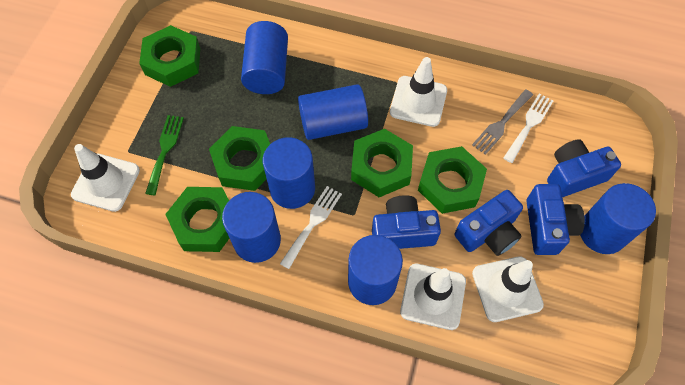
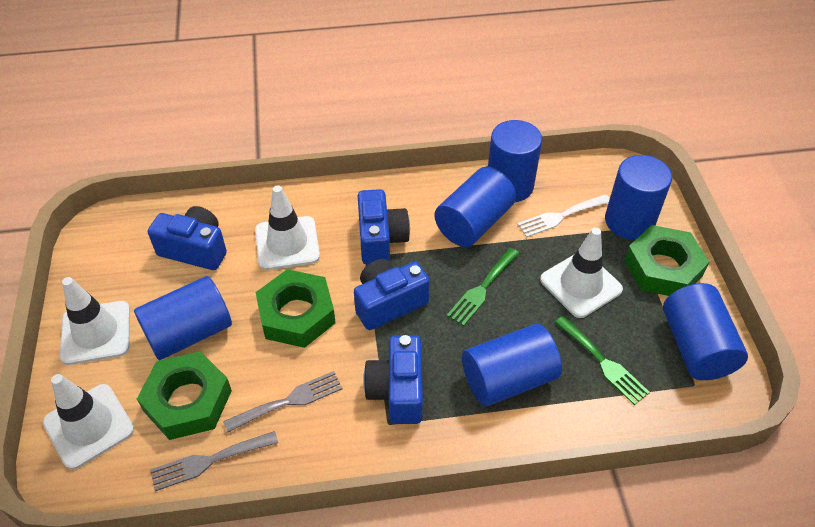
green fork: 1 -> 2
green nut: 5 -> 3
grey fork: 1 -> 2
white fork: 2 -> 1

